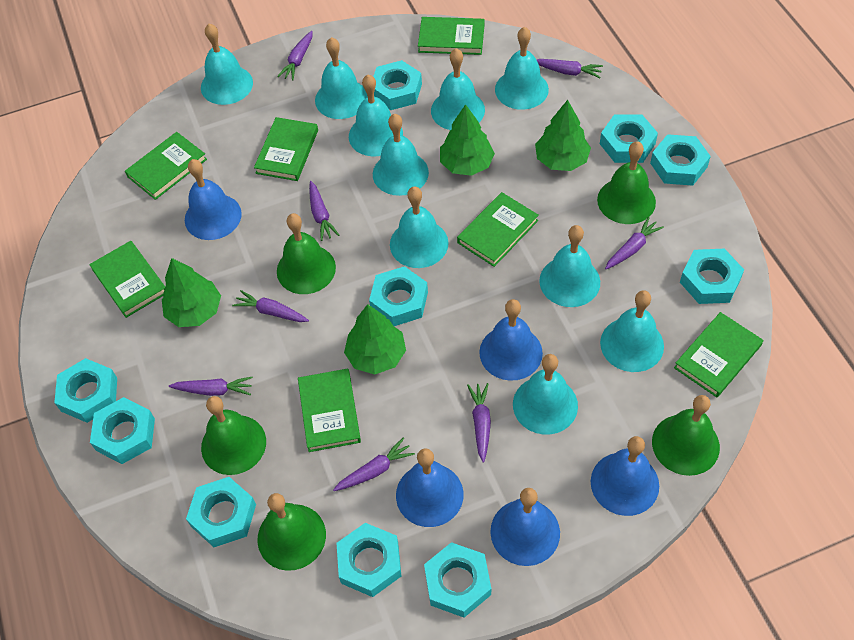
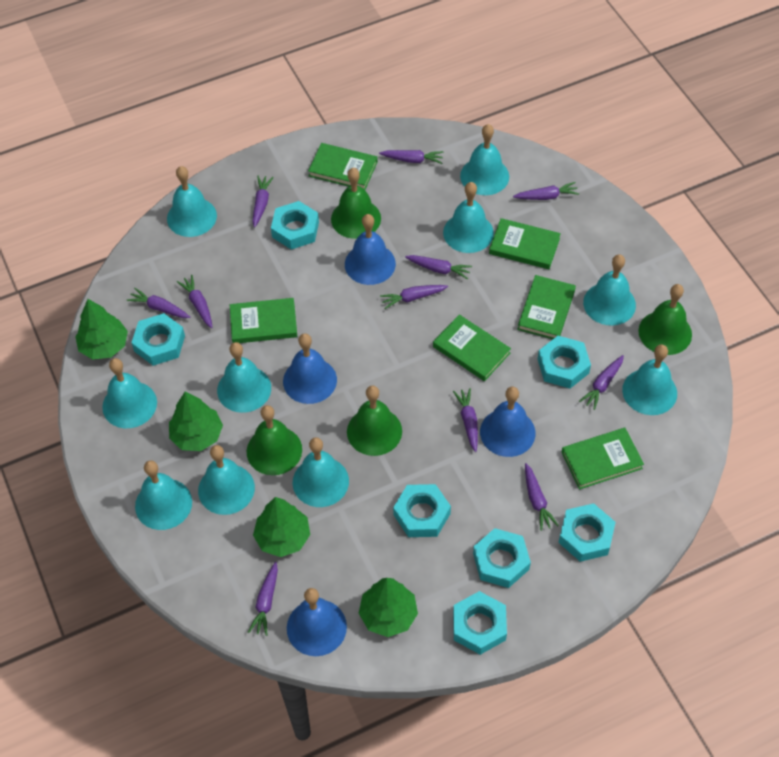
blue bell: 5 -> 4
green bell: 5 -> 4
green book: 7 -> 6
purple carrot: 8 -> 11
turquoise nut: 10 -> 7

